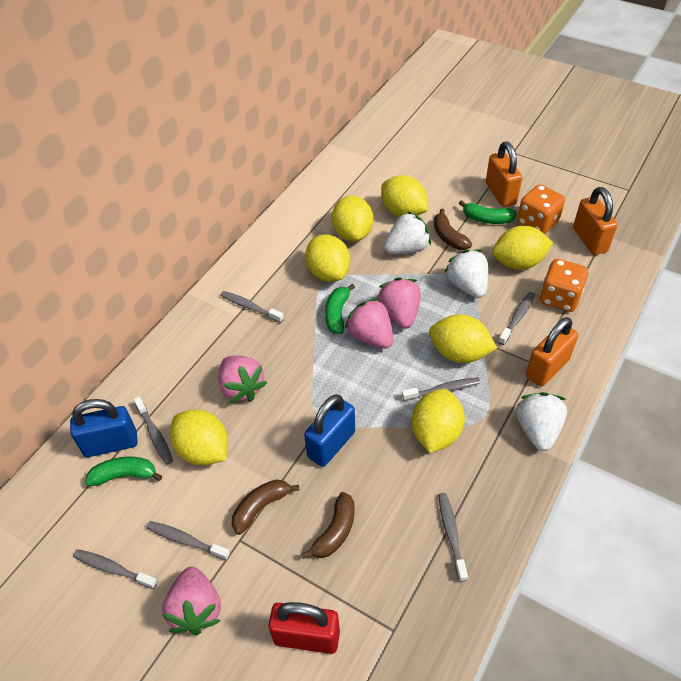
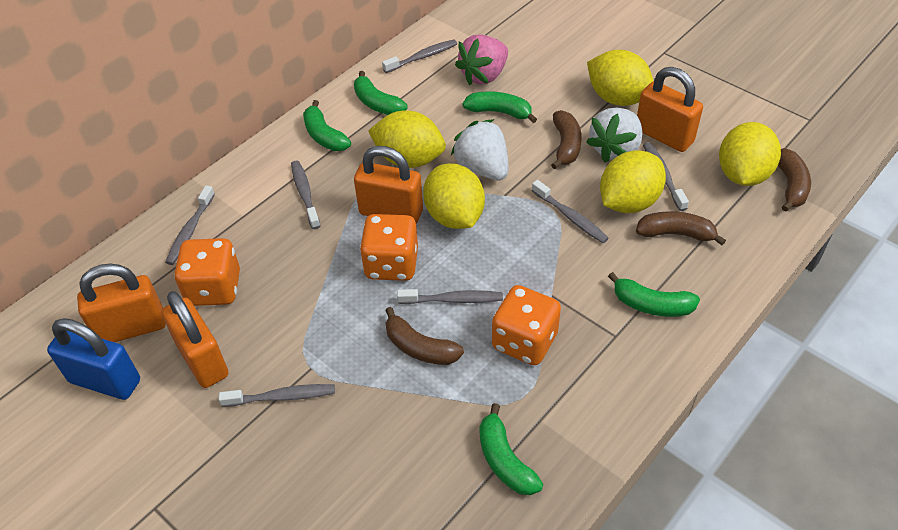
blue padlock: 2 -> 1
brown banana: 3 -> 4
green banana: 3 -> 5
orange dice: 2 -> 3
orange padlock: 3 -> 4
pink strawberry: 4 -> 1
red padlock: 1 -> 0
white strawberry: 3 -> 2
yellow lemon: 7 -> 5

